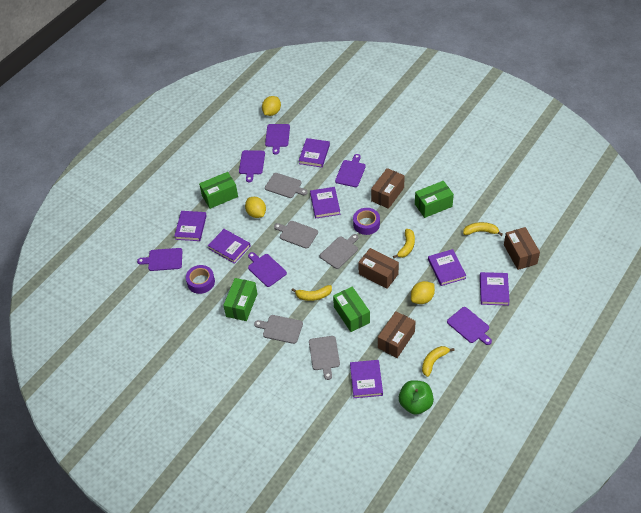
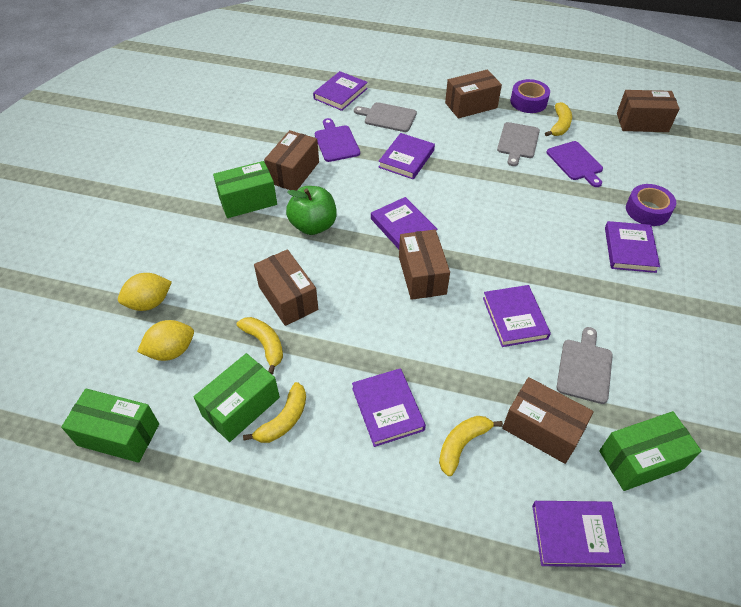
brown box: 4 -> 6
grey cutting board: 5 -> 3
purple cutting board: 6 -> 2
yellow lemon: 3 -> 2

